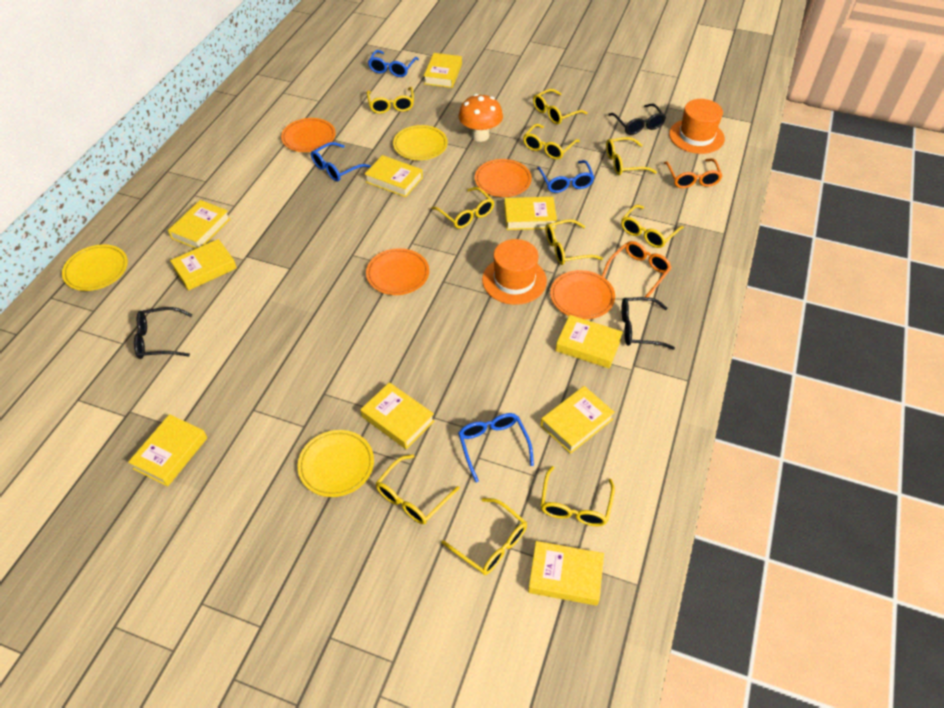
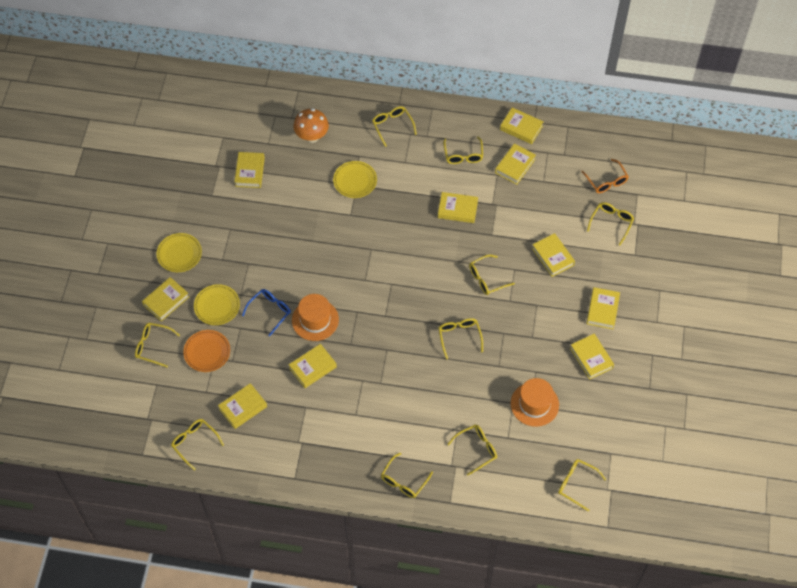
black glasses: 3 -> 0
blue glasses: 4 -> 1
orange glasses: 2 -> 1
orange plate: 4 -> 1

